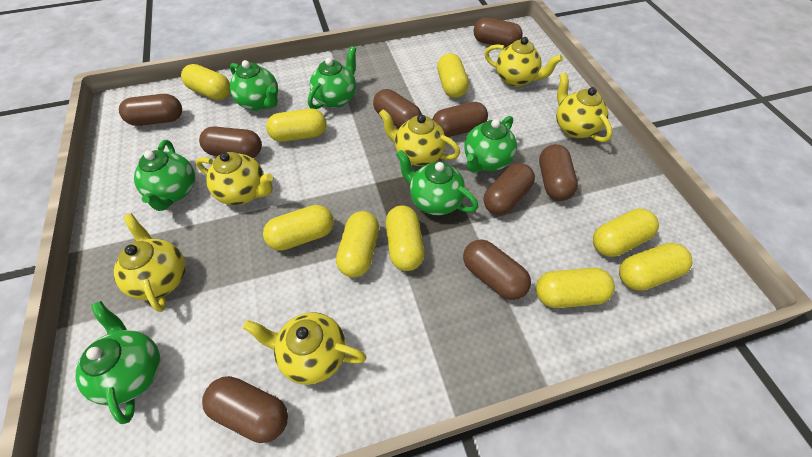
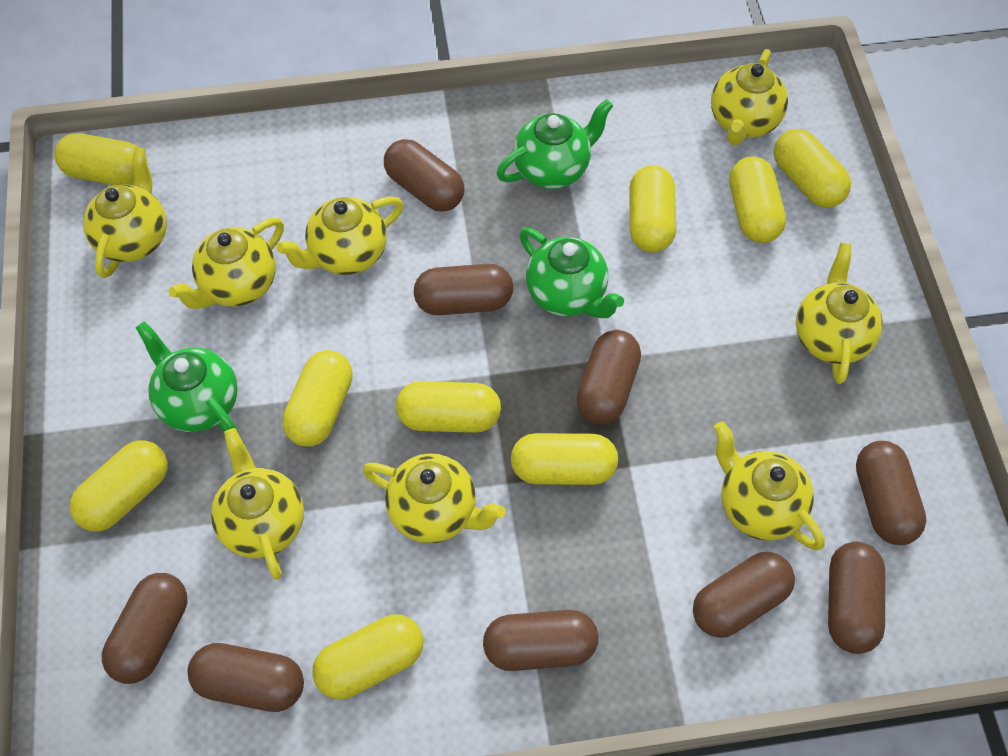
green teapot: 6 -> 3
yellow teapot: 6 -> 8

